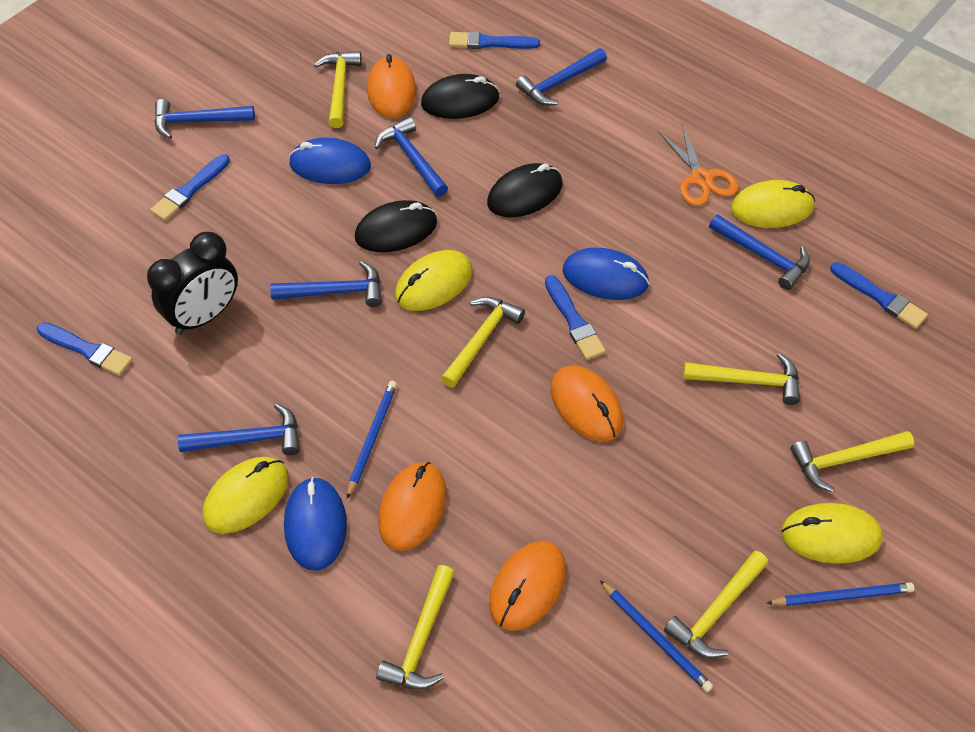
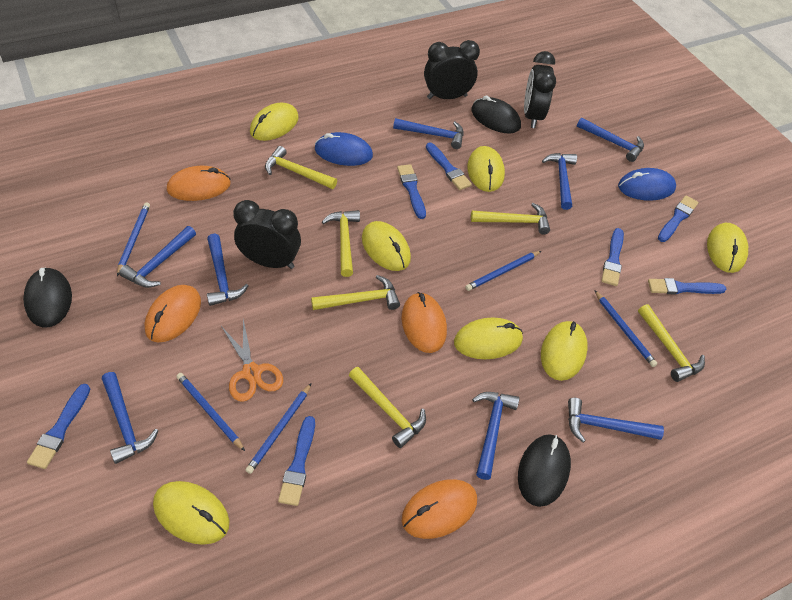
black clock: 1 -> 3
blue brush: 5 -> 7
blue hammer: 6 -> 8
blue mouse: 3 -> 2
blue pencil: 3 -> 5
yellow mouse: 4 -> 7

